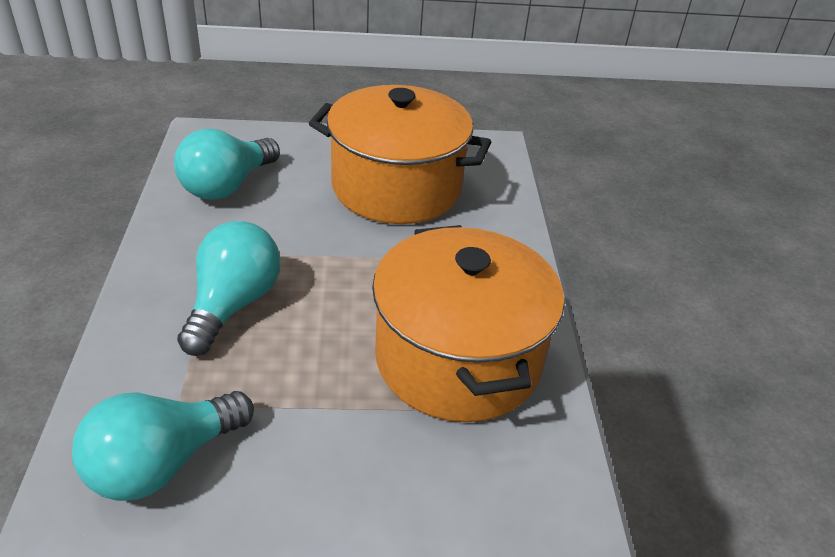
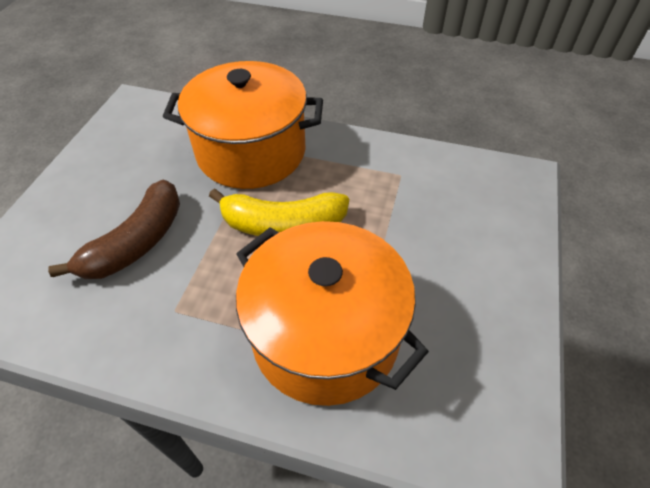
brown banana: 0 -> 1
turquoise light bulb: 3 -> 0
yellow banana: 0 -> 1

